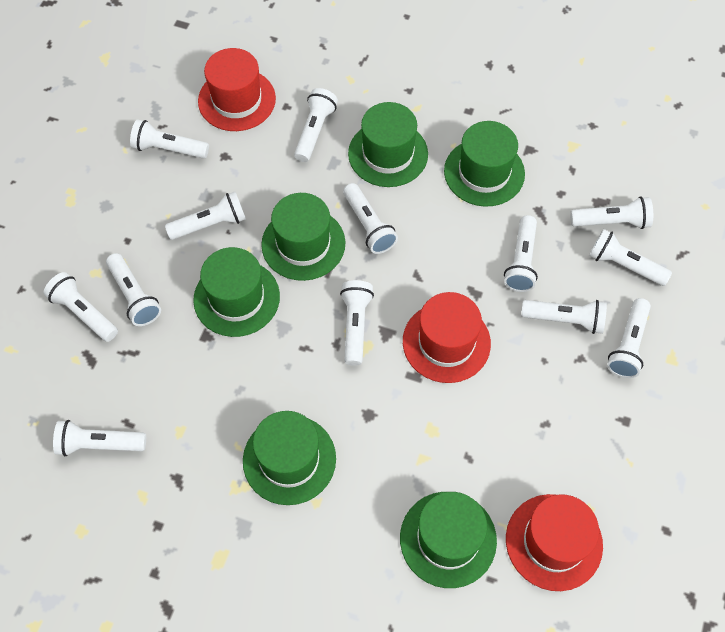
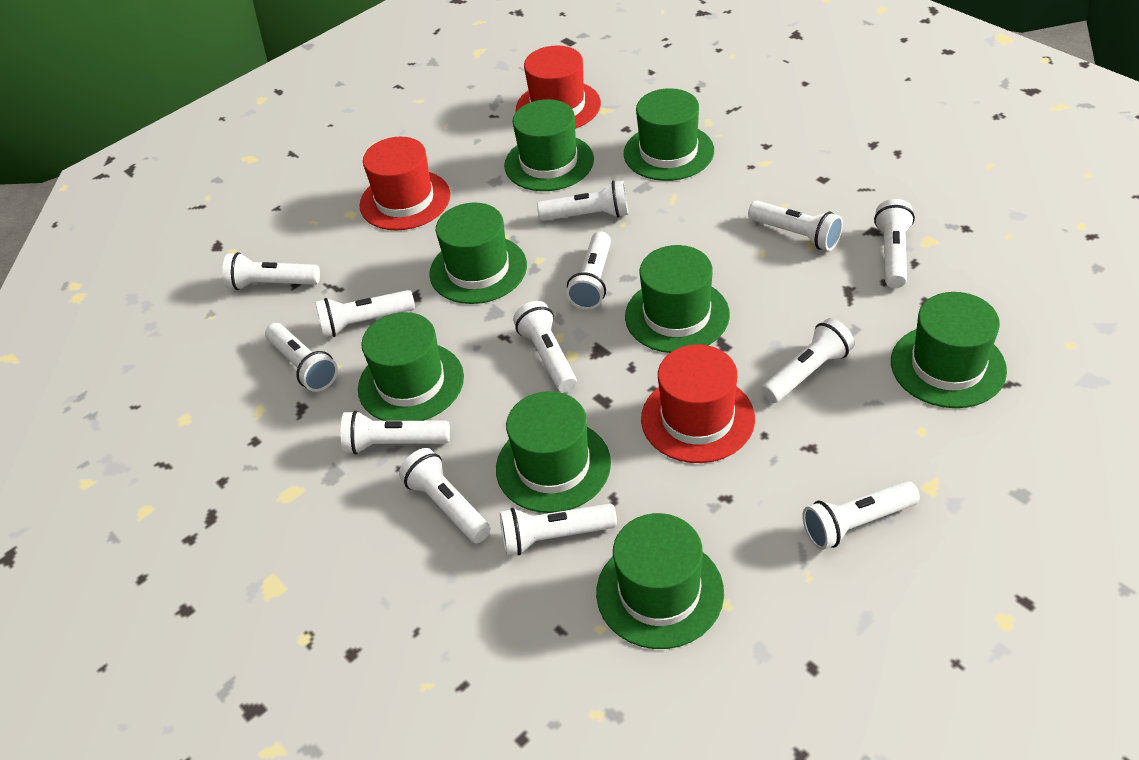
green hat: 6 -> 8

